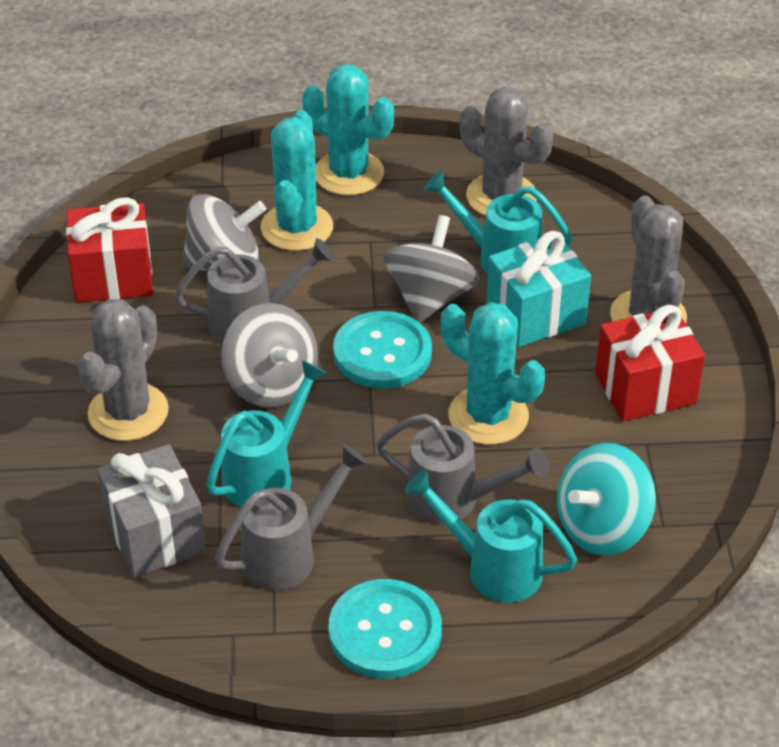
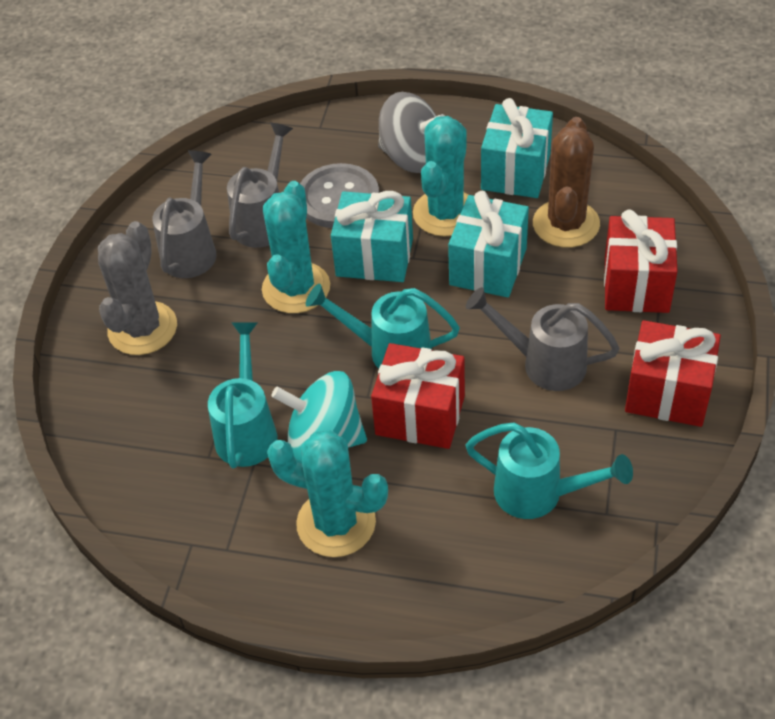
brown cactus: 0 -> 1
grey button: 0 -> 1
grey cactus: 3 -> 1
grey gift: 1 -> 0
grey spinning top: 3 -> 1
red gift: 2 -> 3
turquoise button: 2 -> 0
turquoise gift: 1 -> 3

